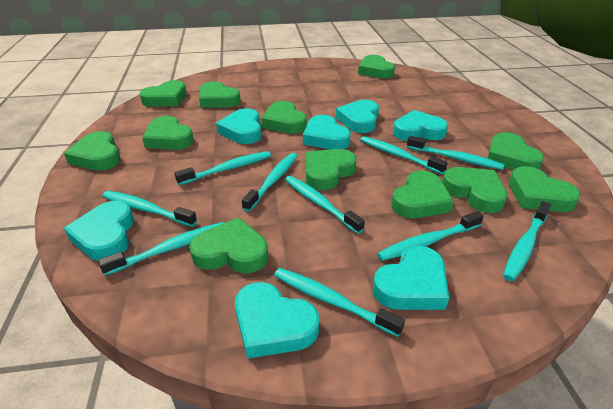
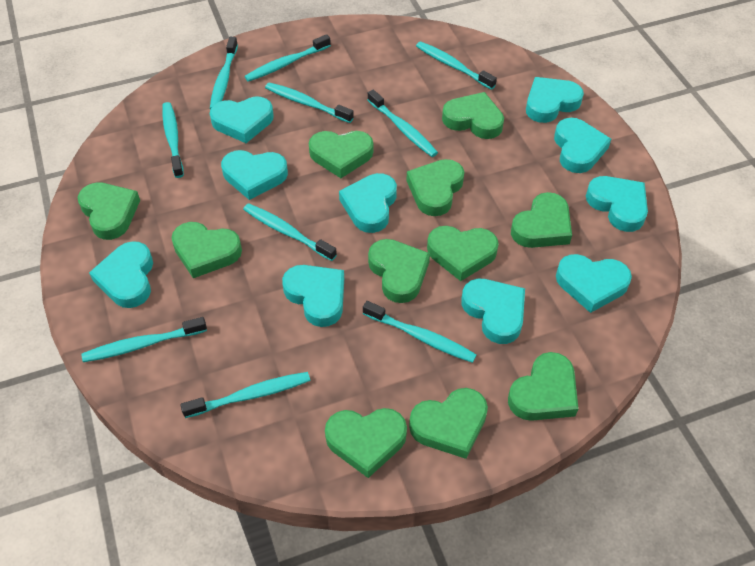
green heart: 12 -> 11
turquoise heart: 7 -> 10

